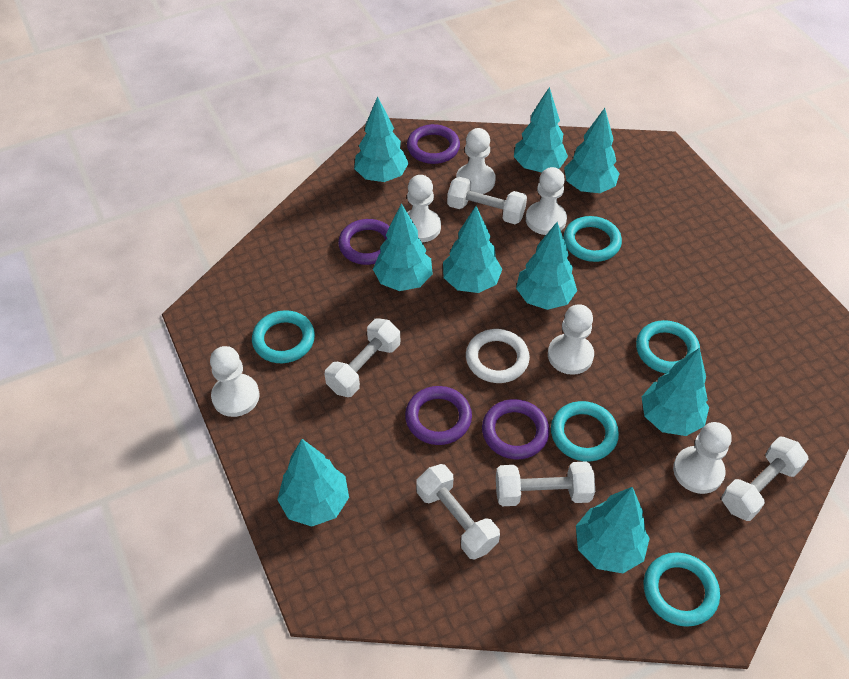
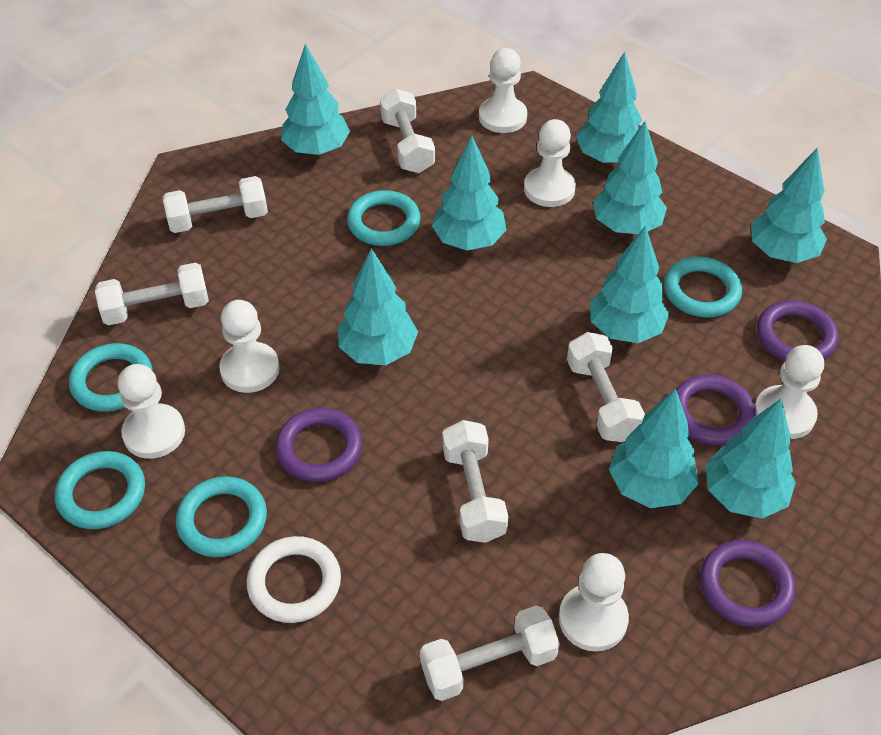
white dumbbell: 5 -> 6

